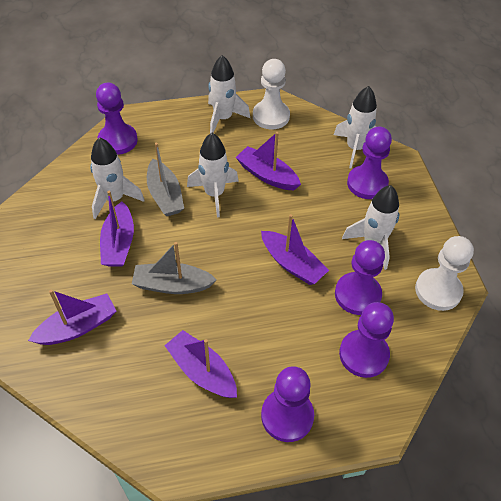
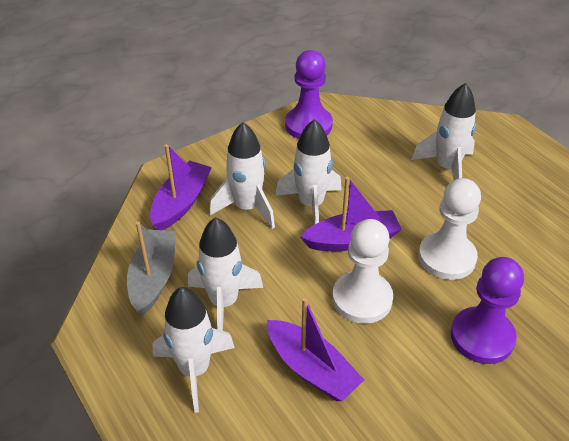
grey boat: 2 -> 1
purple boat: 5 -> 3
purple pawn: 5 -> 2

